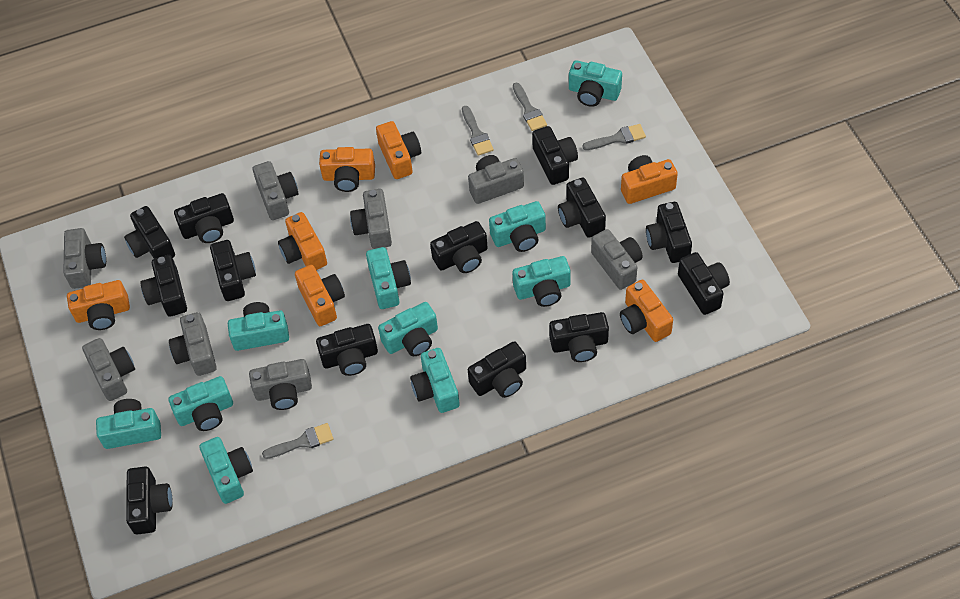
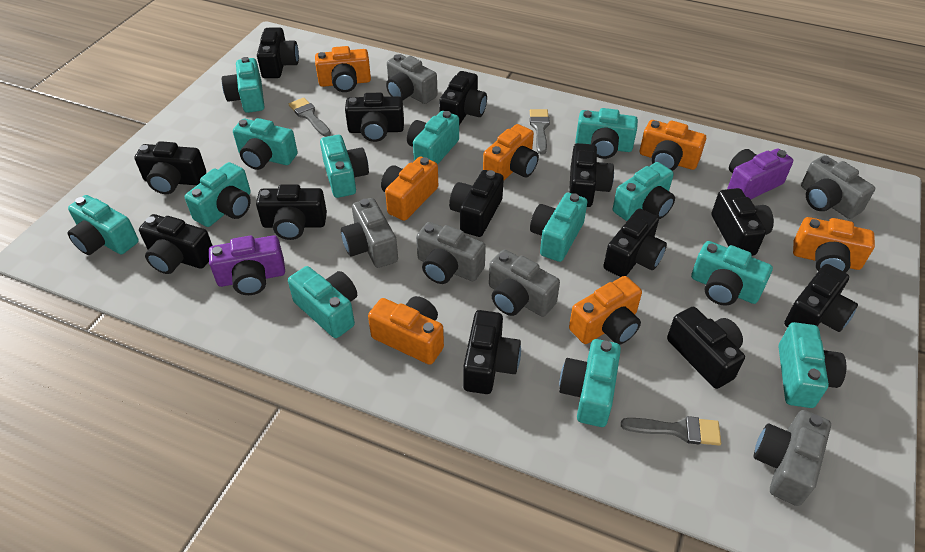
grey brush: 4 -> 3
grey camera: 8 -> 6
purple camera: 0 -> 2
turquoise camera: 10 -> 13

